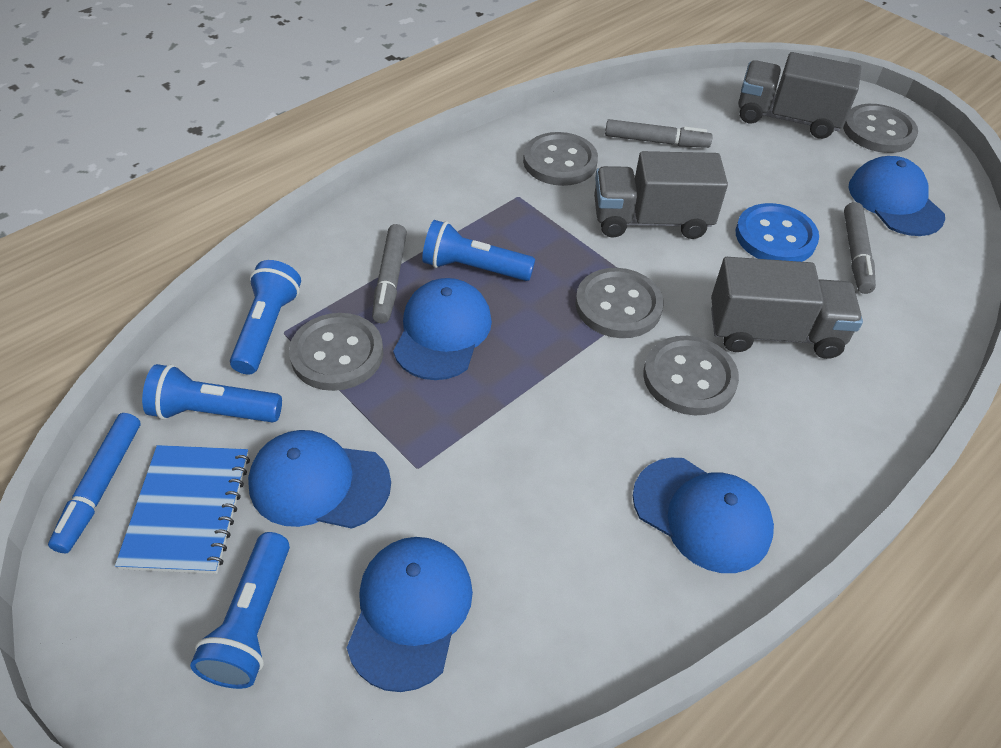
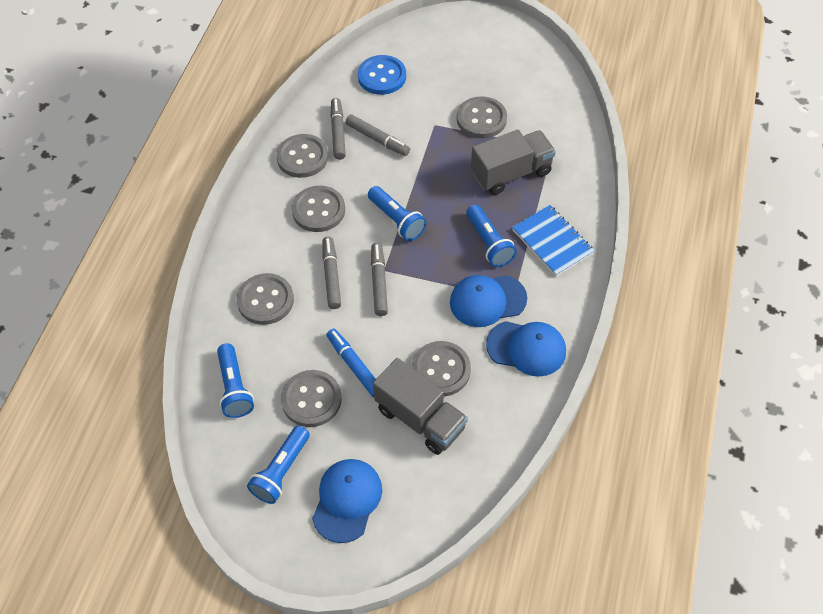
blue cap: 5 -> 3
grey button: 5 -> 6
grey marker: 3 -> 4
grey truck: 3 -> 2

